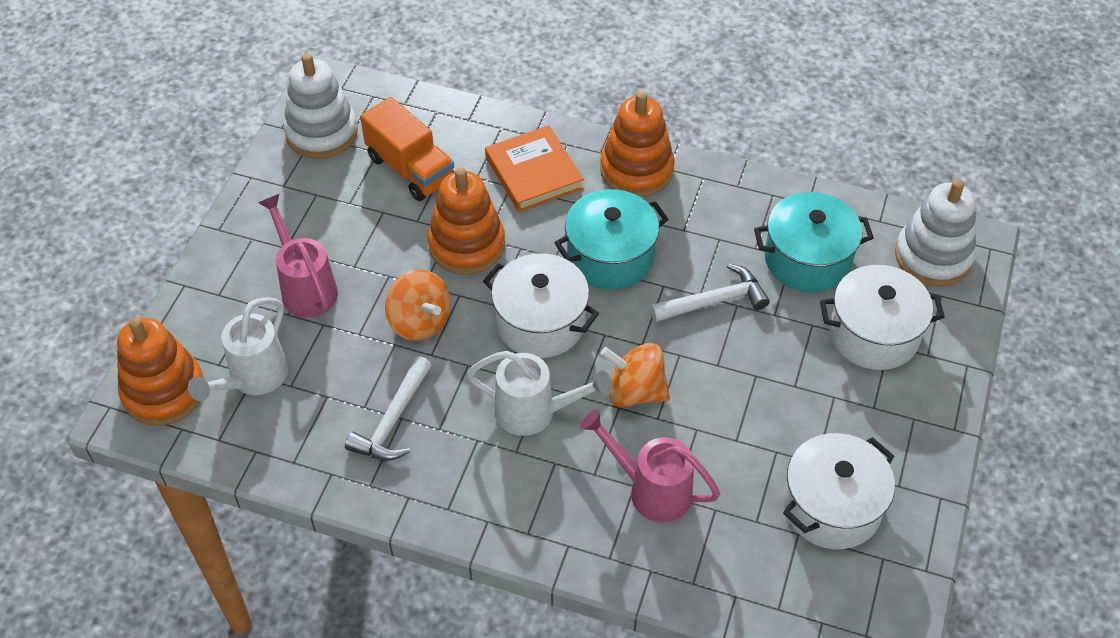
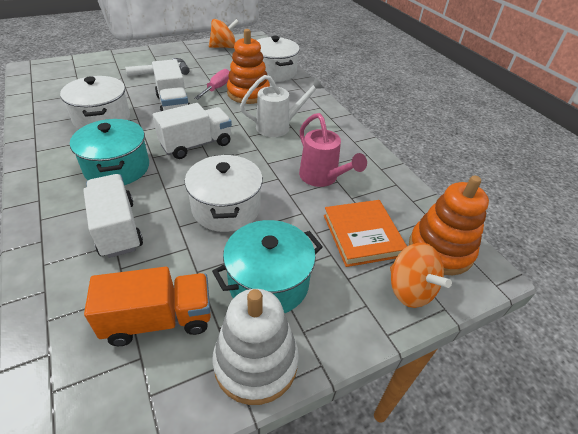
orange stacking toy: 3 -> 2
pink screwdriver: 0 -> 1
pink watering can: 2 -> 1
white hammer: 2 -> 1
white stacking toy: 2 -> 1
white truck: 0 -> 3
white watering can: 2 -> 1

